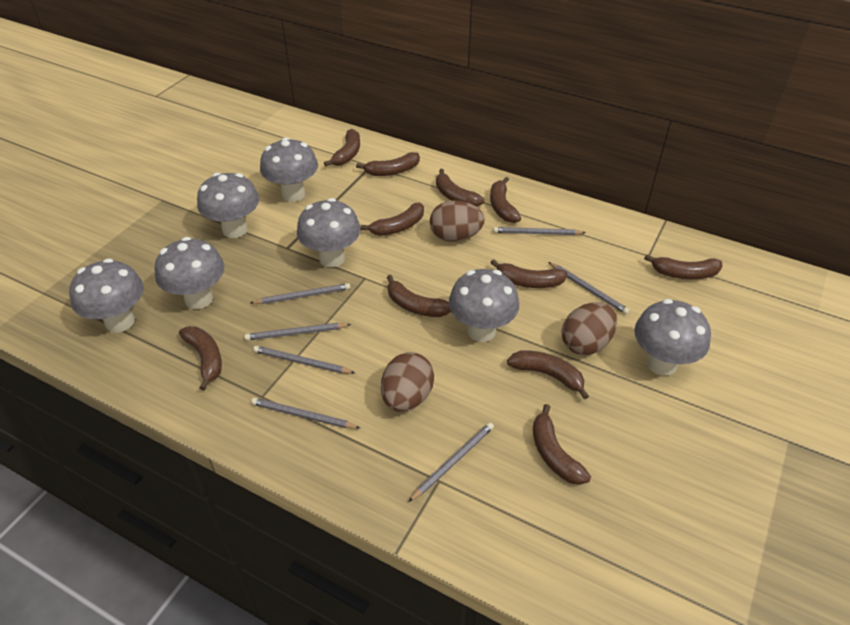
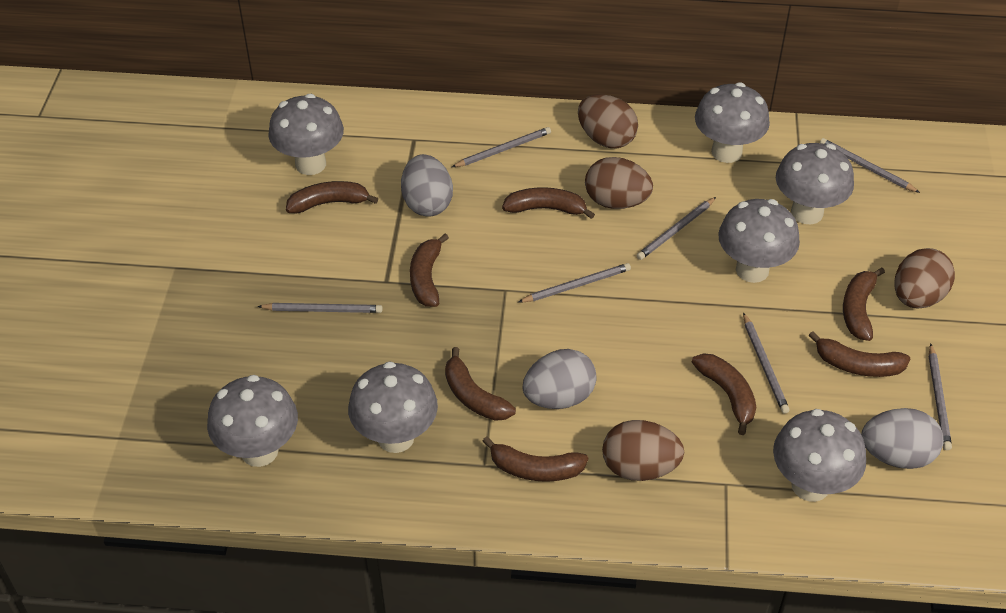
brown banana: 11 -> 8
brown egg: 3 -> 4
grey egg: 0 -> 3

